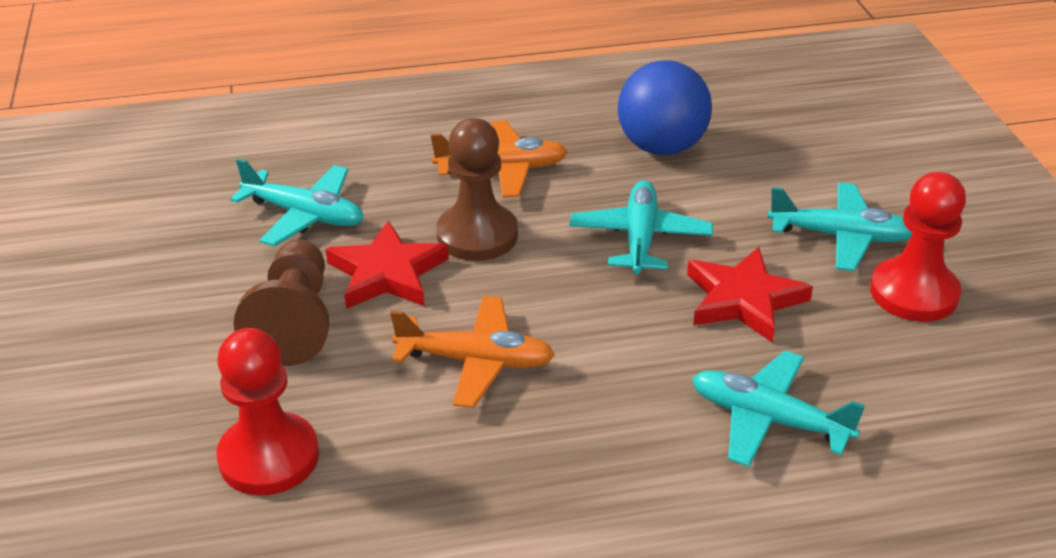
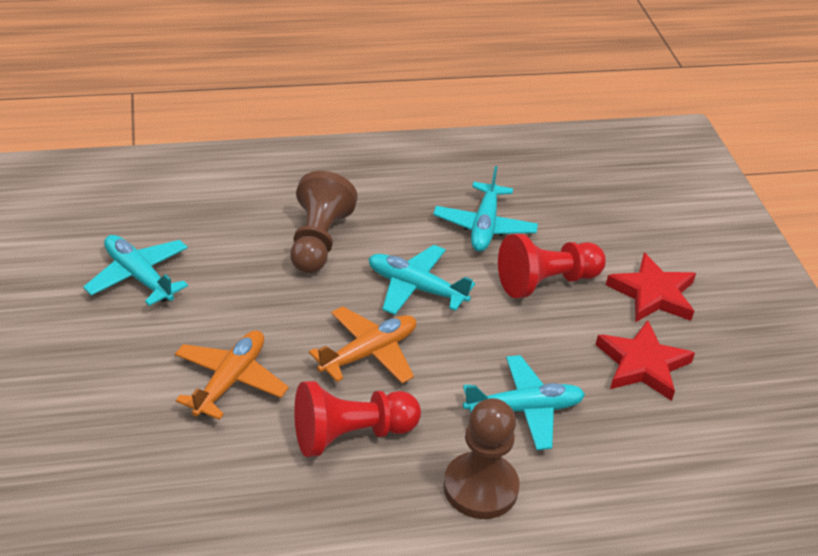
blue ball: 1 -> 0

